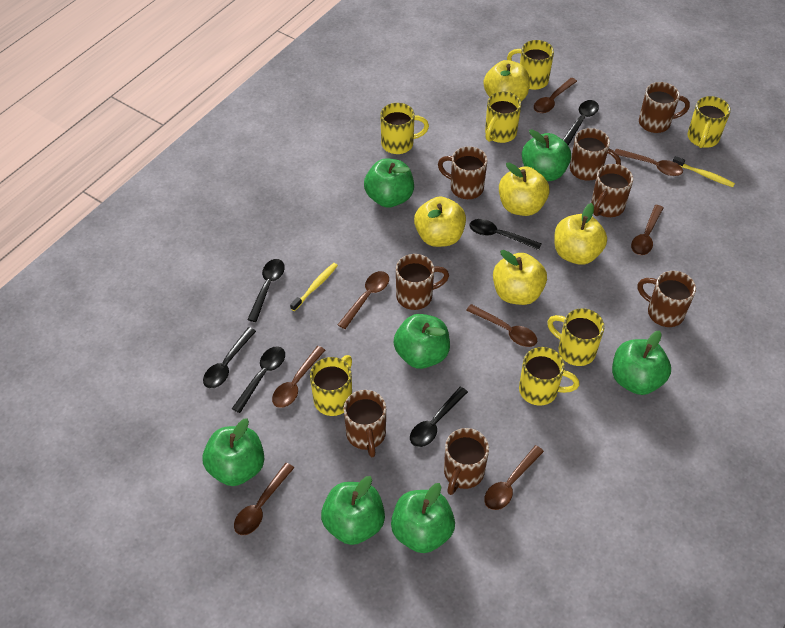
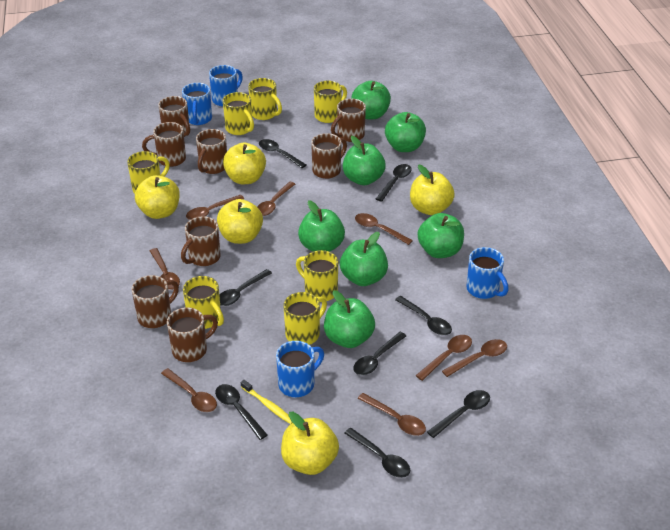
black spoon: 6 -> 8
blue mug: 0 -> 4
yellow toothbrush: 2 -> 1

